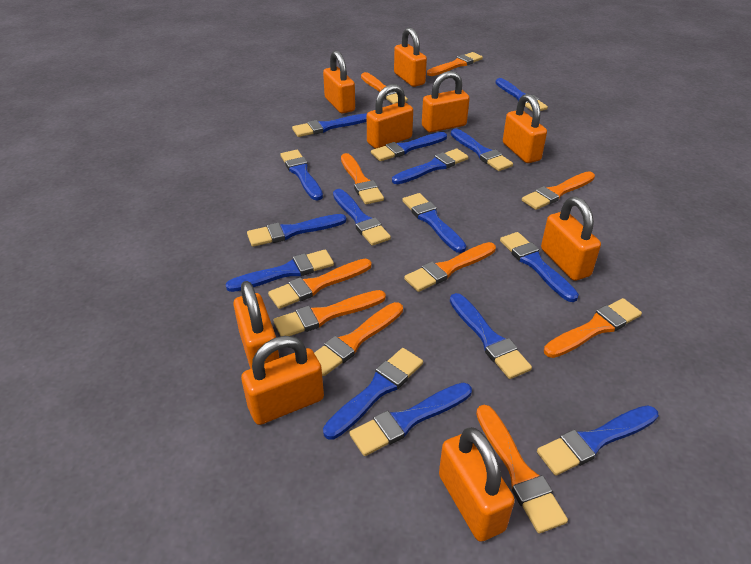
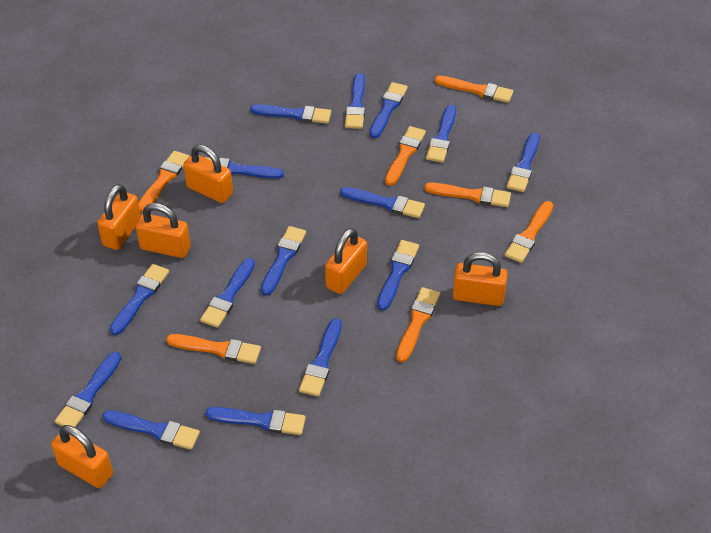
orange brush: 10 -> 7
orange padlock: 9 -> 6

